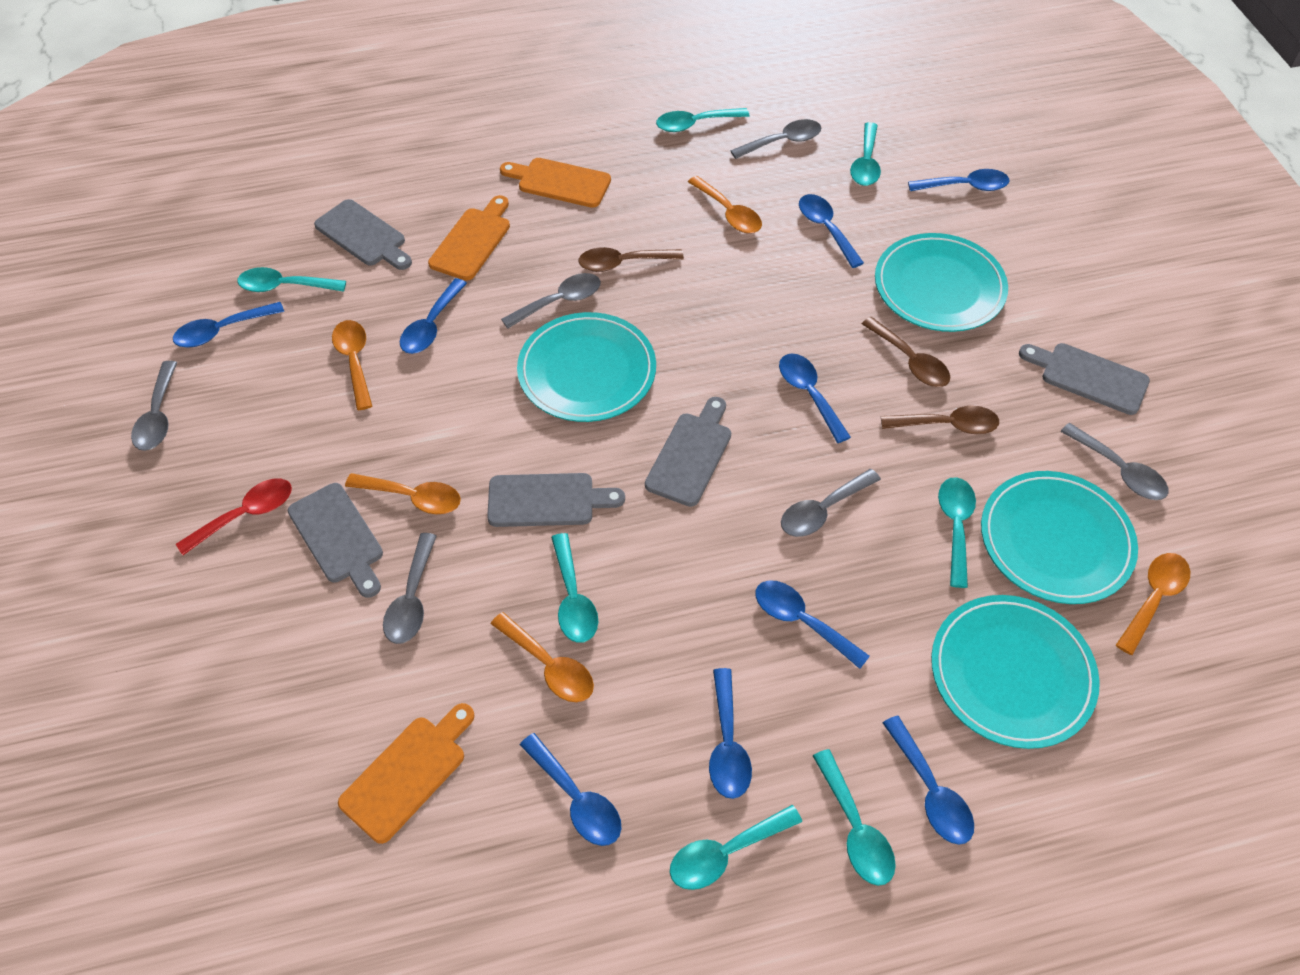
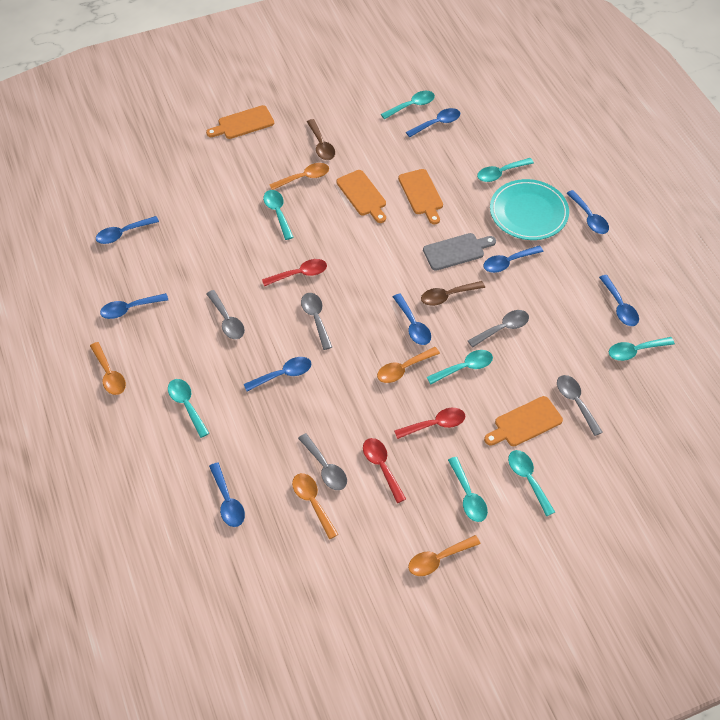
brown spoon: 3 -> 2
grey cutting board: 5 -> 1
grey spoon: 6 -> 5
orange cutting board: 3 -> 4
red spoon: 1 -> 3
turquoise plate: 4 -> 1
turquoise spoon: 7 -> 8

